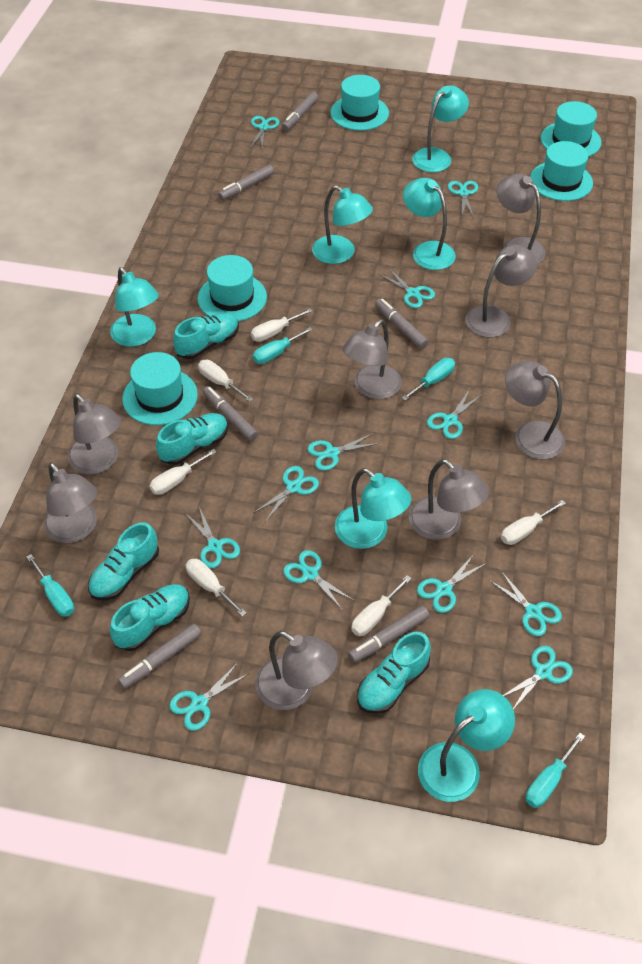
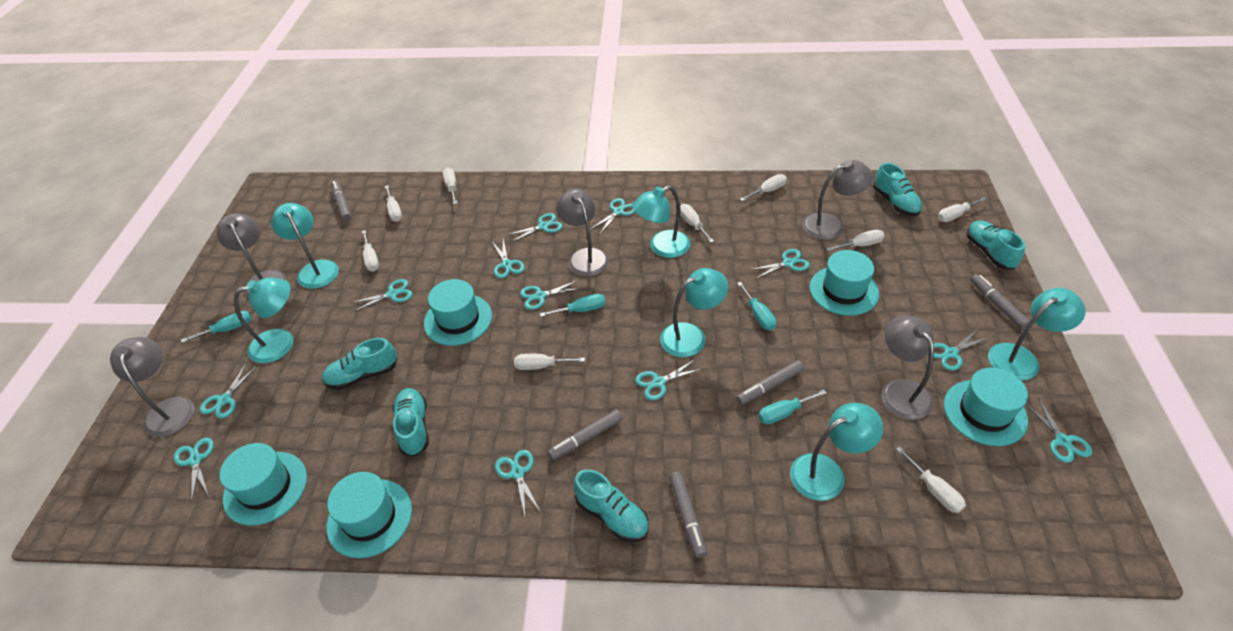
grey lamp: 8 -> 5
grey marker: 6 -> 5
white screwdriver: 6 -> 9

